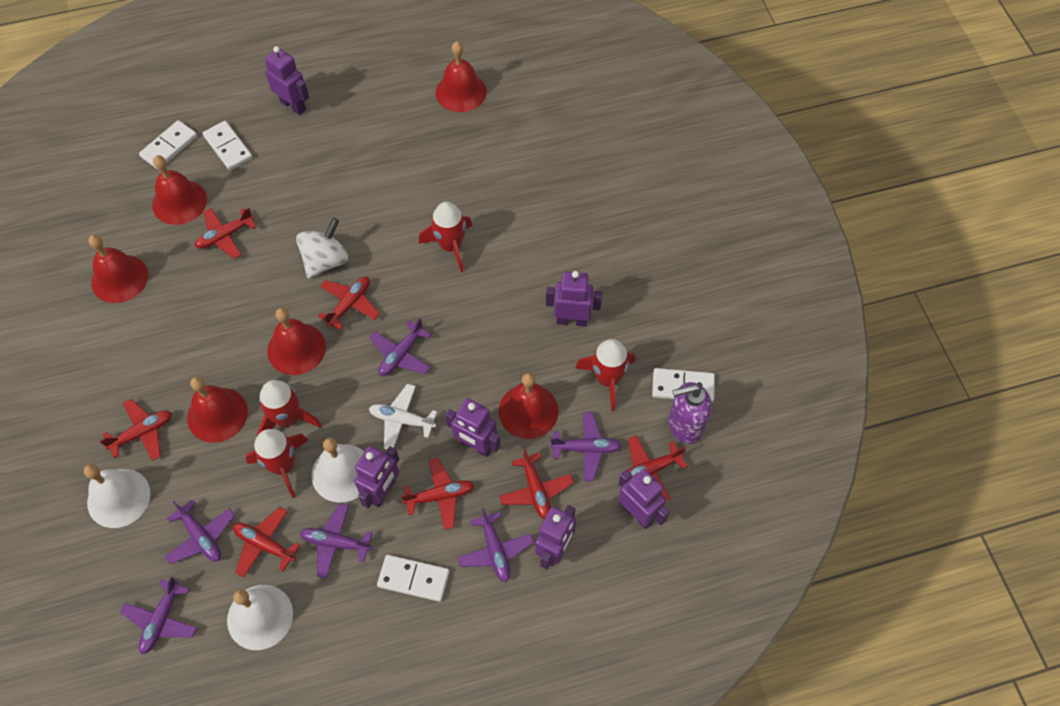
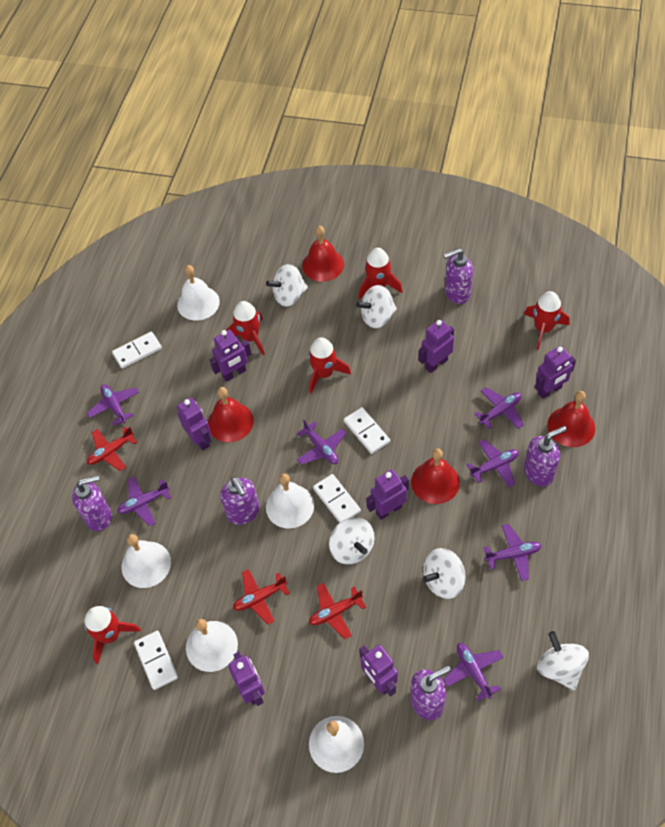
purple plane: 6 -> 7
purple robot: 6 -> 7
purple soap dispenser: 1 -> 5
red bell: 6 -> 4
red plane: 7 -> 3
red rocket: 4 -> 5
white bell: 3 -> 5
white plane: 1 -> 0
white spinning top: 1 -> 5

